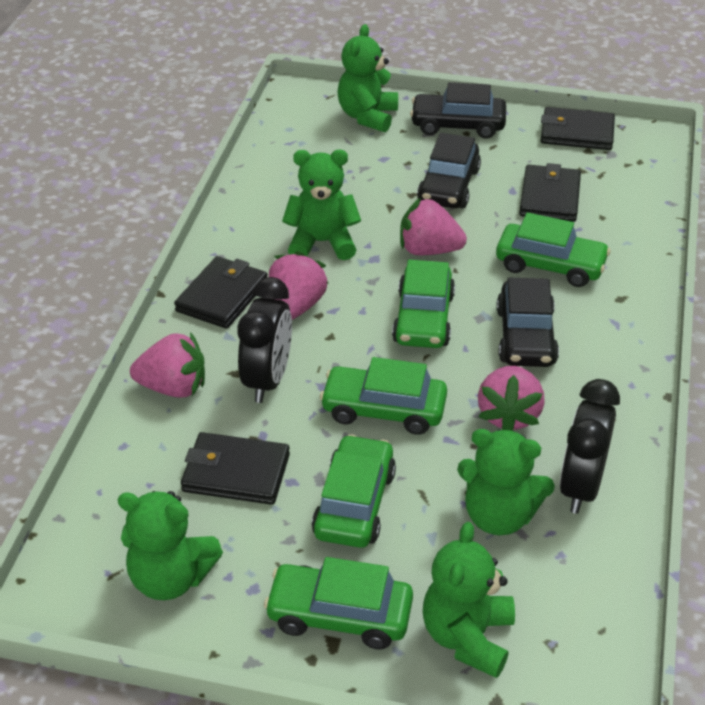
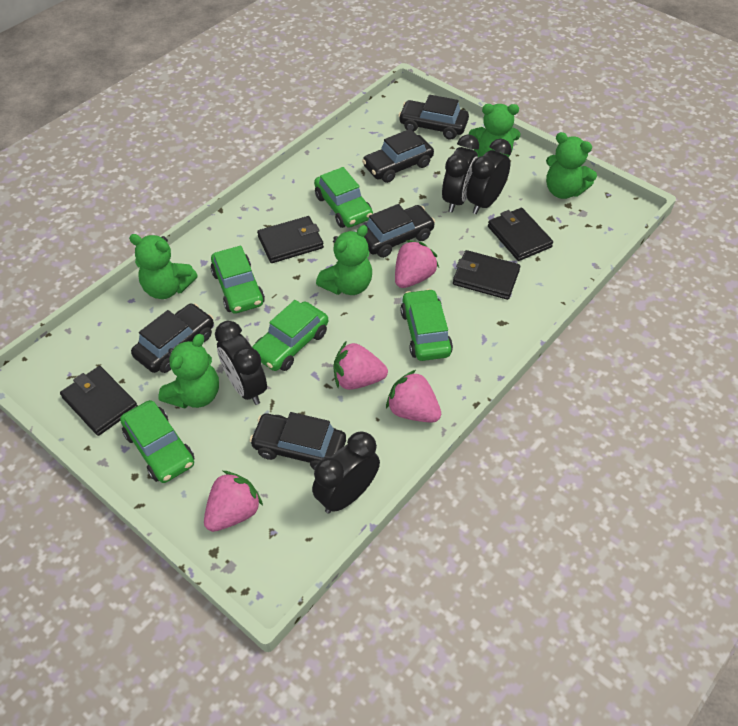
black car: 3 -> 5
black clock: 2 -> 4

